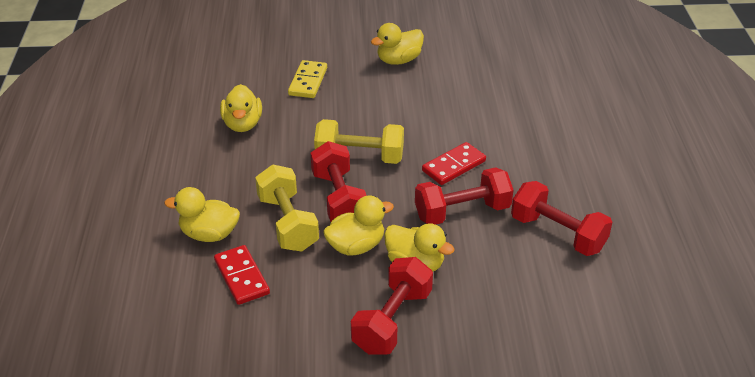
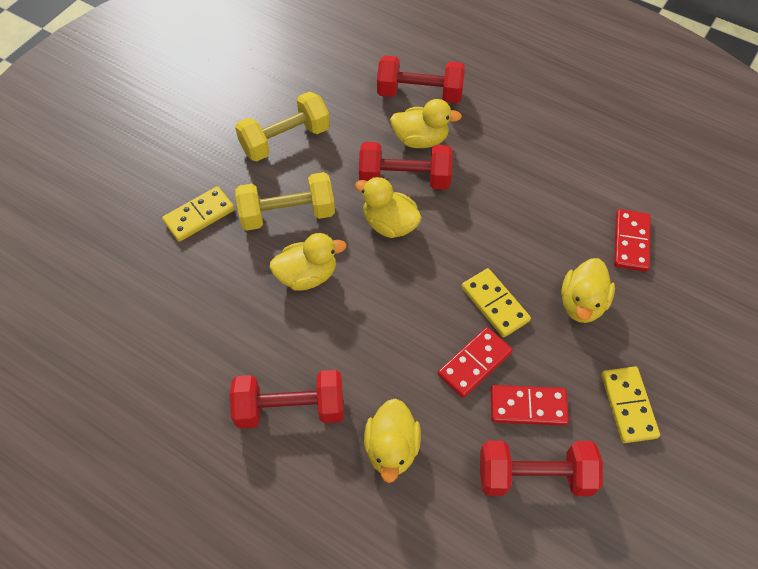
red domino: 2 -> 3
yellow domino: 1 -> 3

